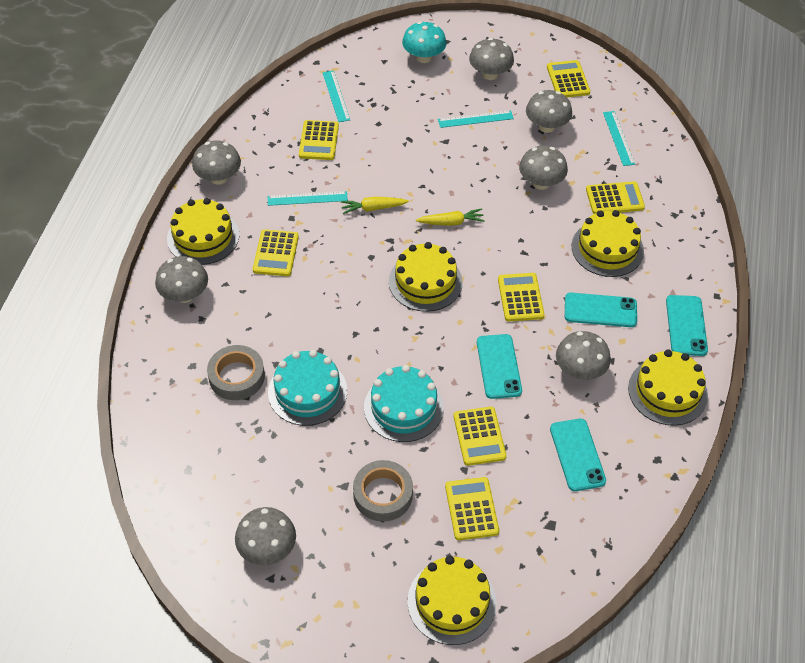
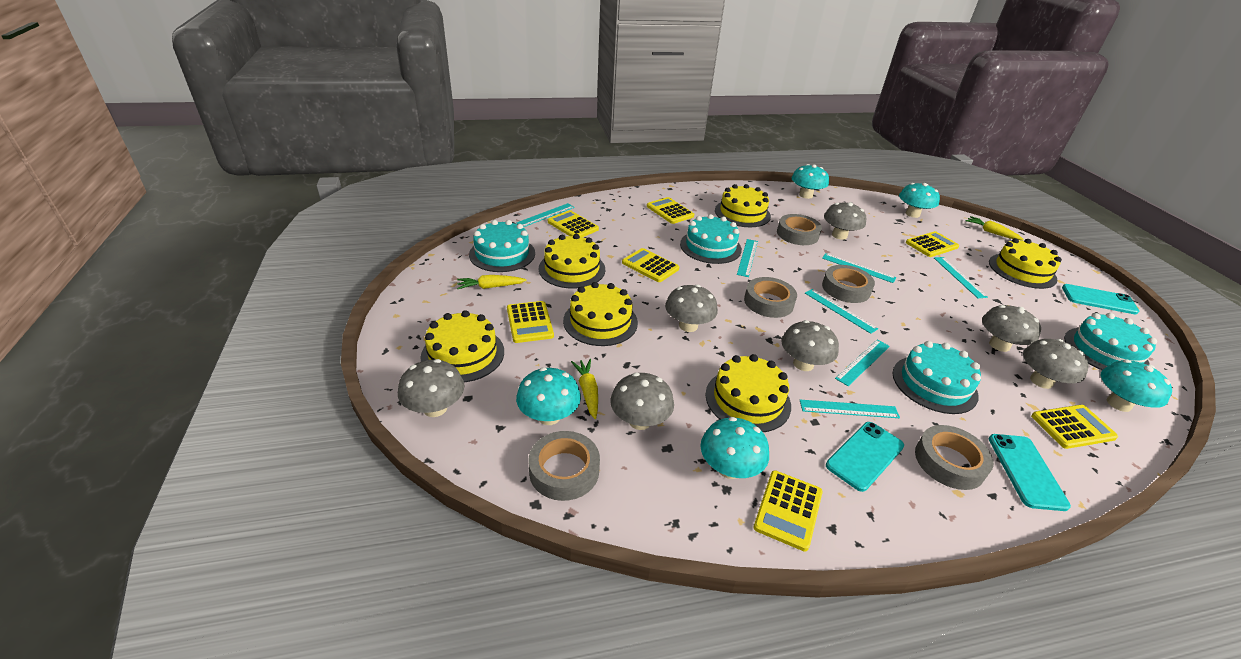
grey tape: 2 -> 5
turquoise cake: 2 -> 4
turquoise mushroom: 1 -> 5
turquoise phone: 4 -> 3
turquoise ruler: 4 -> 7
yellow cake: 5 -> 6
yellow carrot: 2 -> 3

